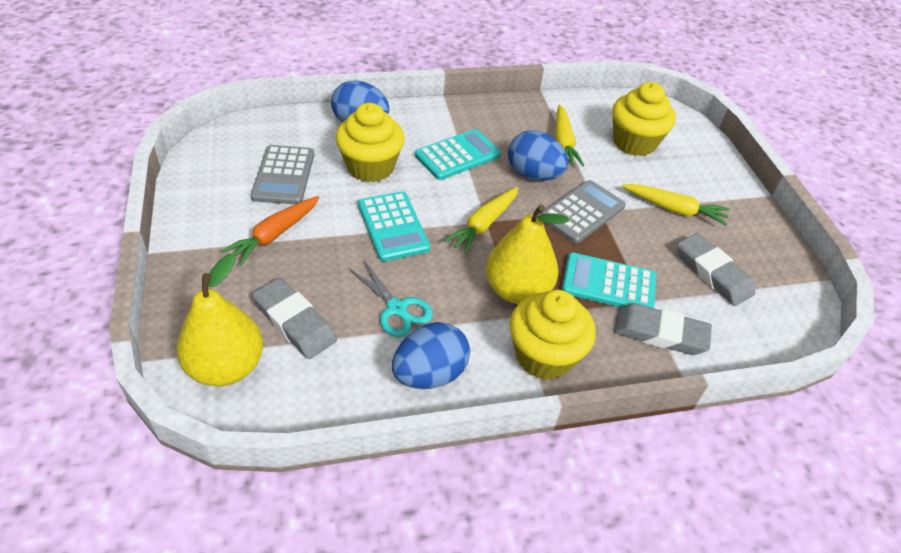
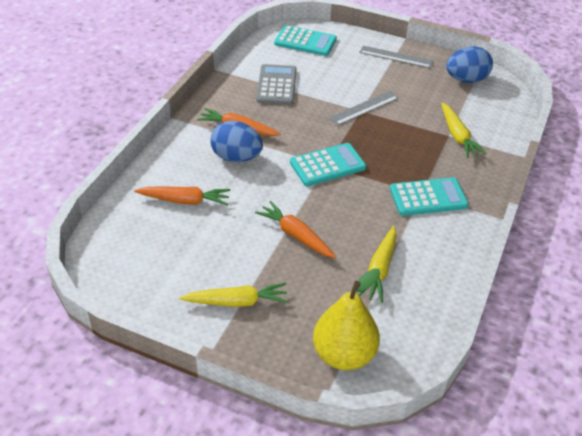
blue egg: 3 -> 2
grey calculator: 2 -> 1
grey eraser: 3 -> 0
grey ruler: 0 -> 2
orange carrot: 1 -> 3
turquoise scissors: 1 -> 0
yellow cupcake: 3 -> 0
yellow pear: 2 -> 1

